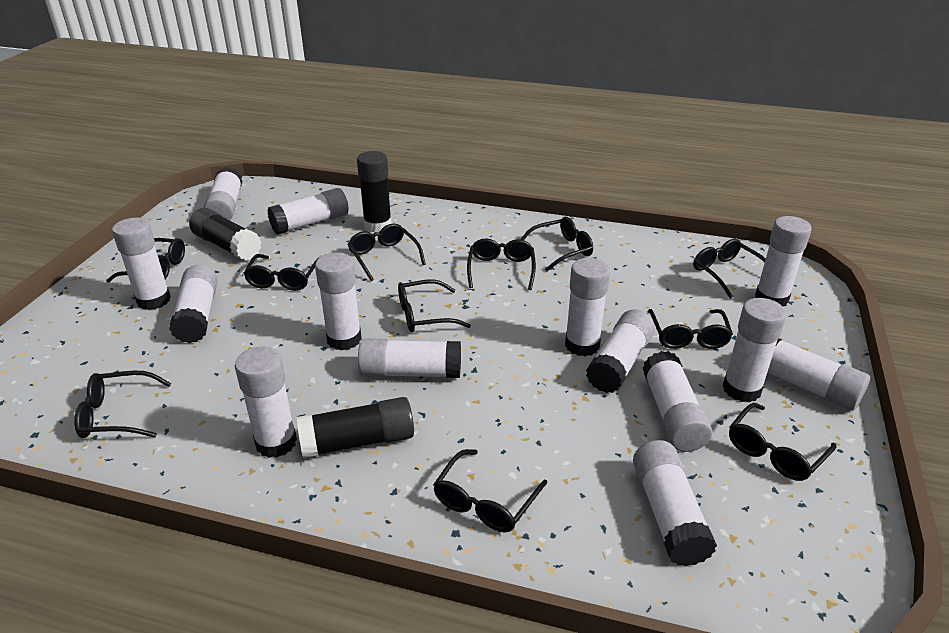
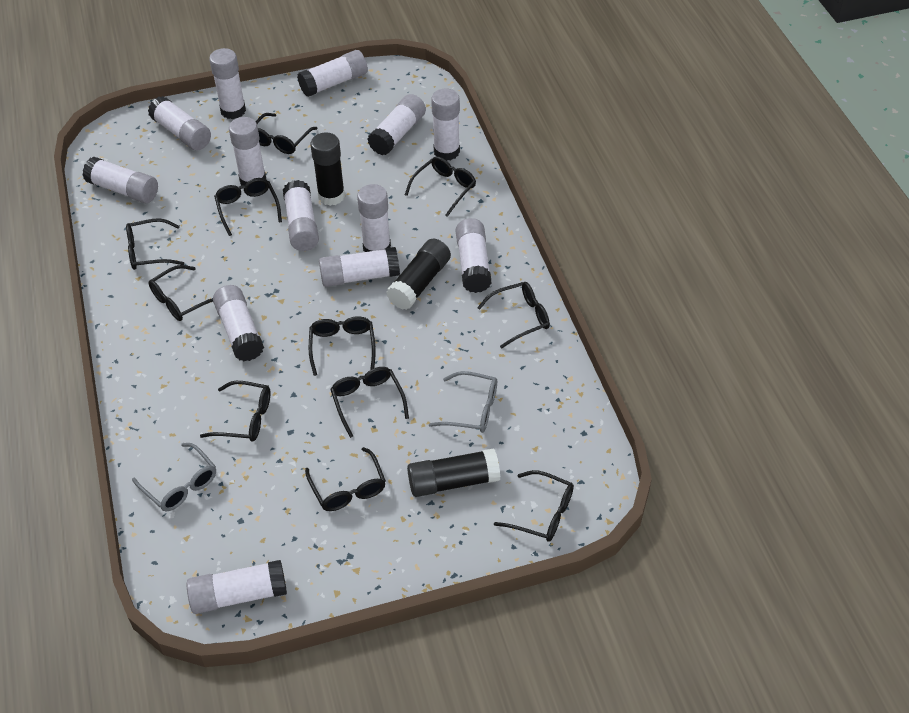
grey glasses: 0 -> 2
white glue stick: 14 -> 13

